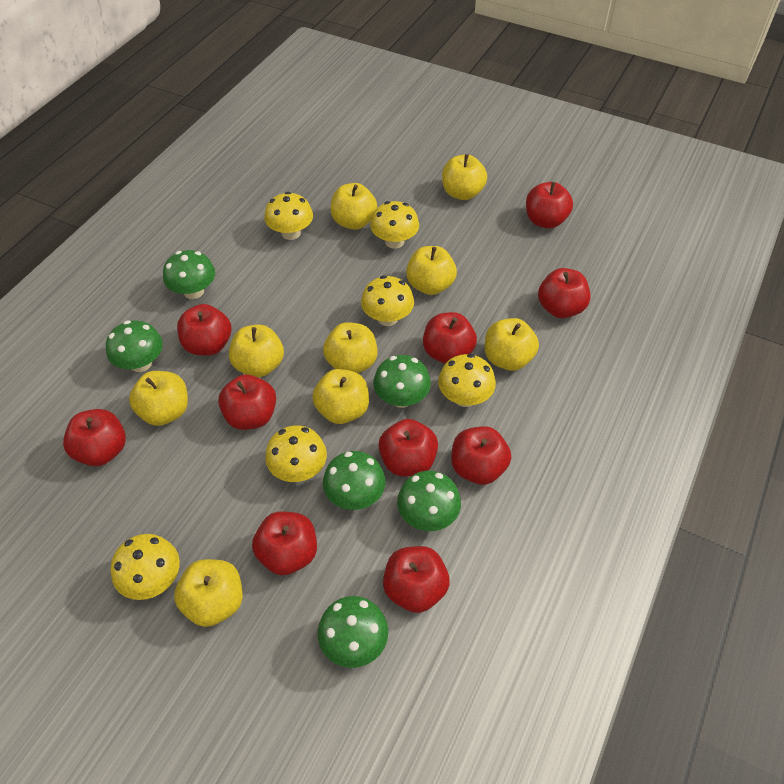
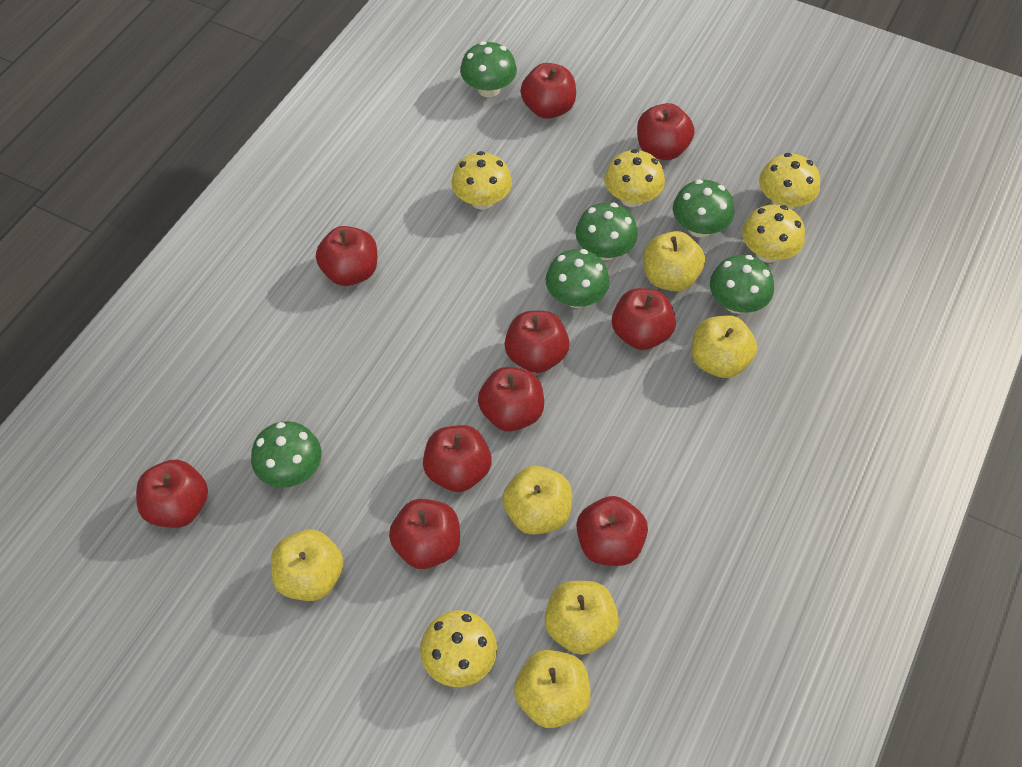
yellow apple: 9 -> 6
yellow mushroom: 6 -> 5

